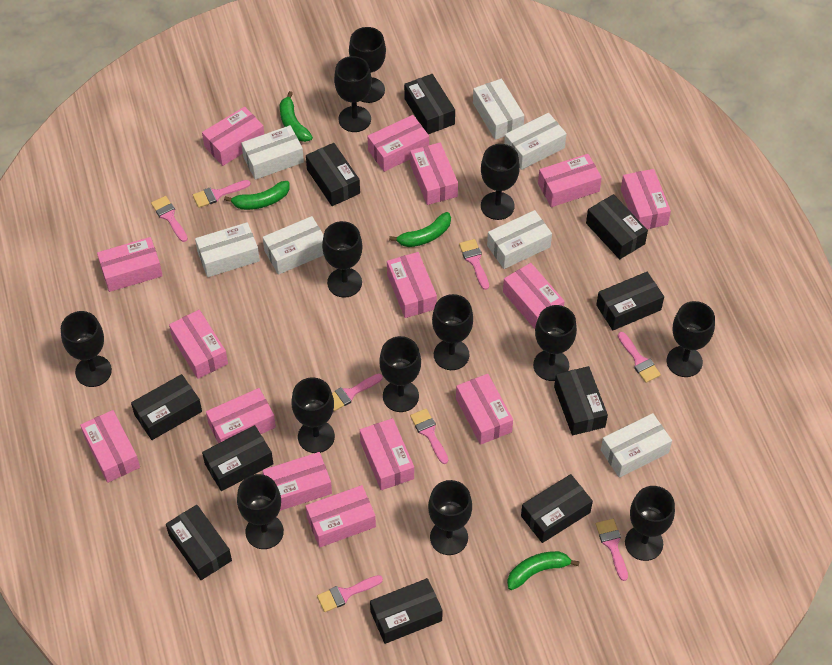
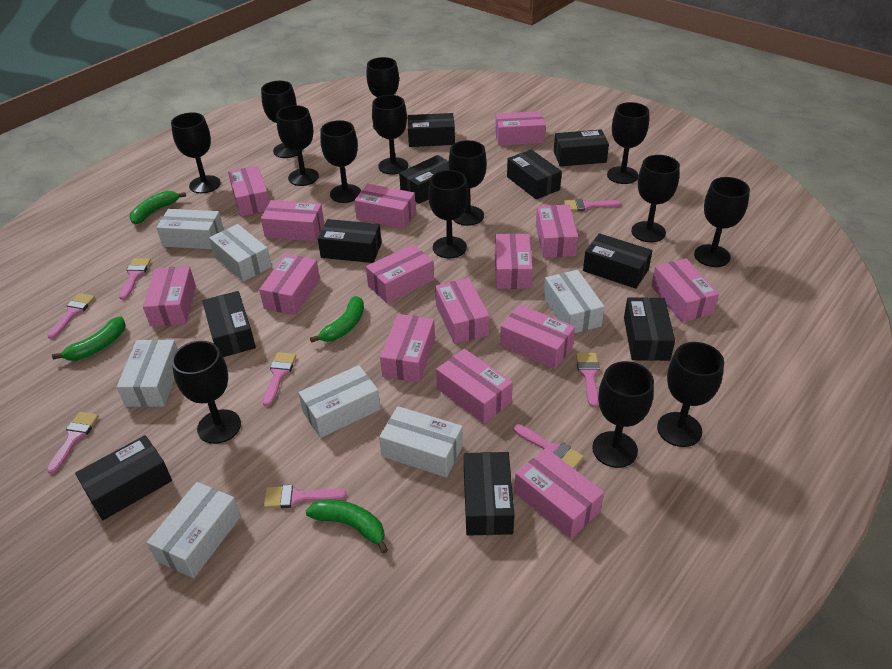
black goblet: 13 -> 14

